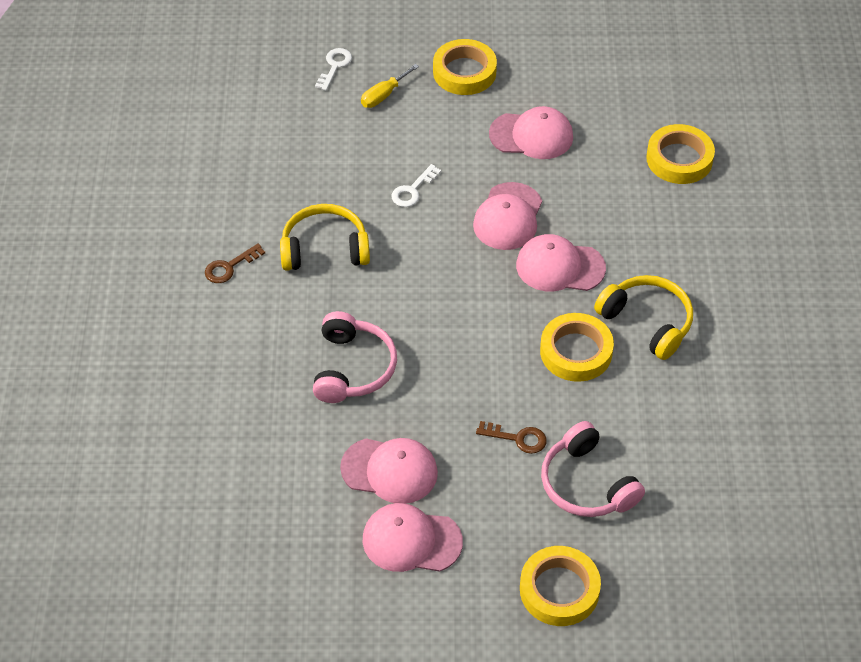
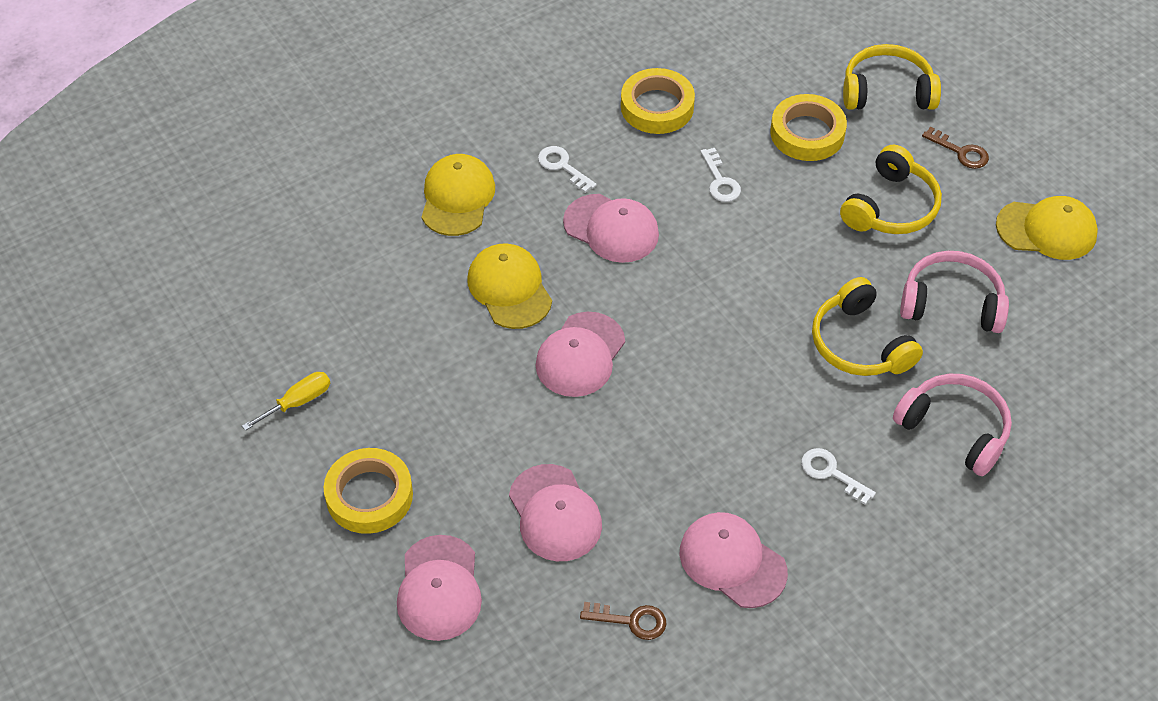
white key: 2 -> 3
yellow cap: 0 -> 3
yellow headphones: 2 -> 3
yellow tape: 4 -> 3

